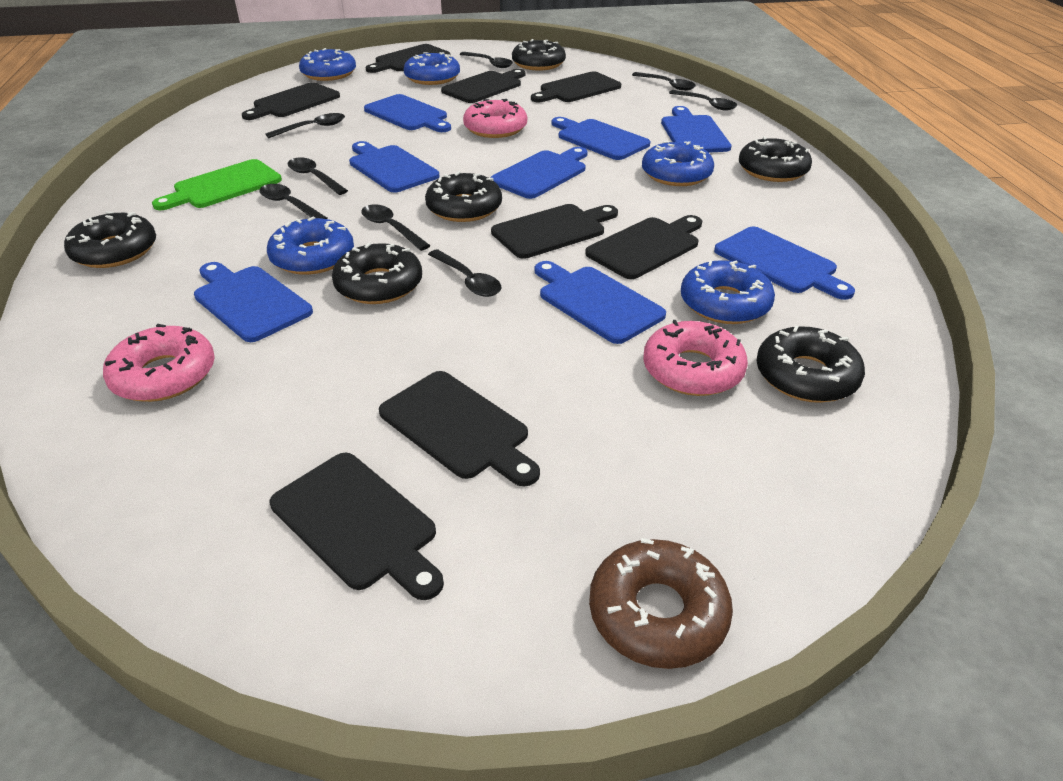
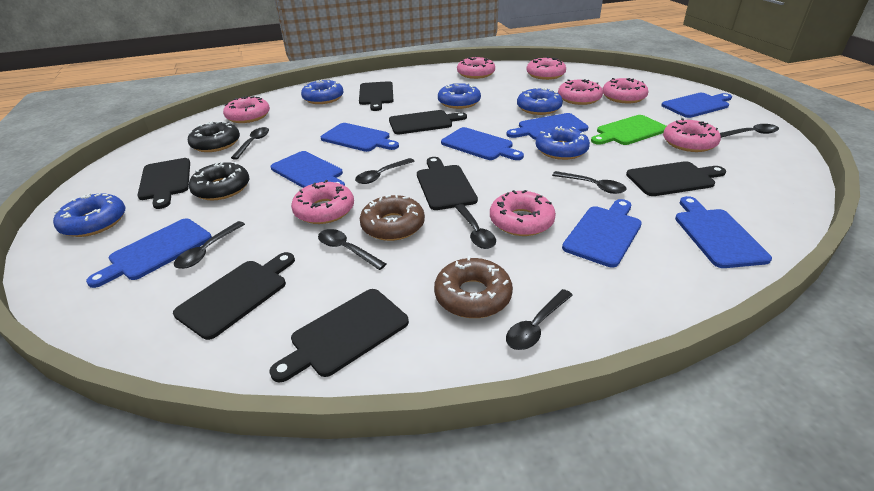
black cutting board: 8 -> 7
black donut: 6 -> 2
brown donut: 1 -> 2
pink donut: 3 -> 8

